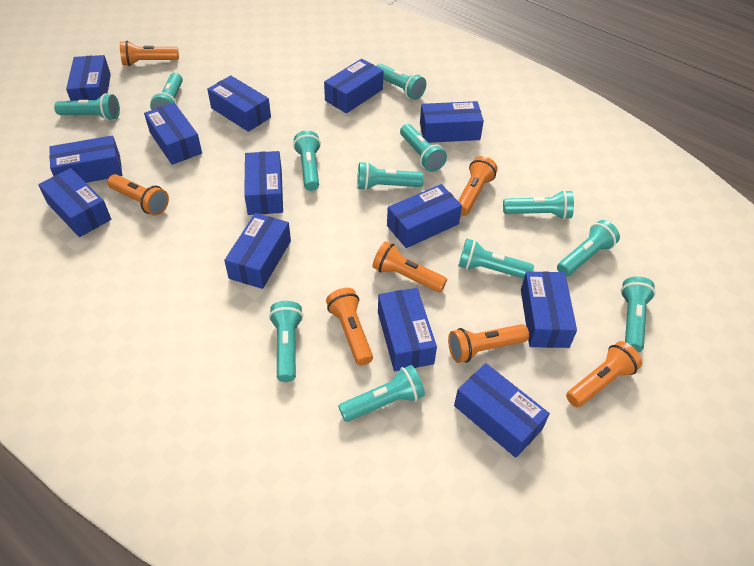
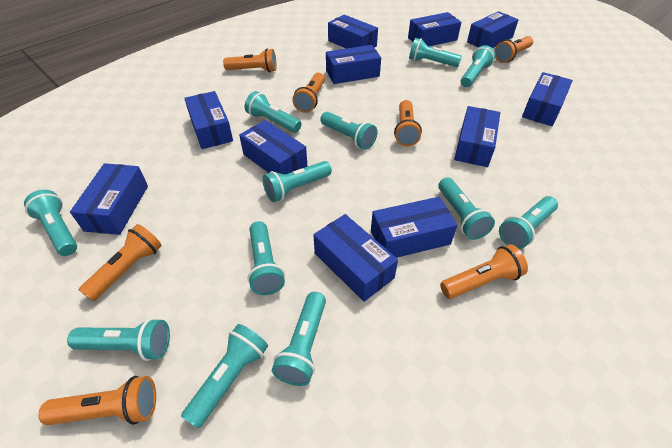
blue box: 13 -> 11

